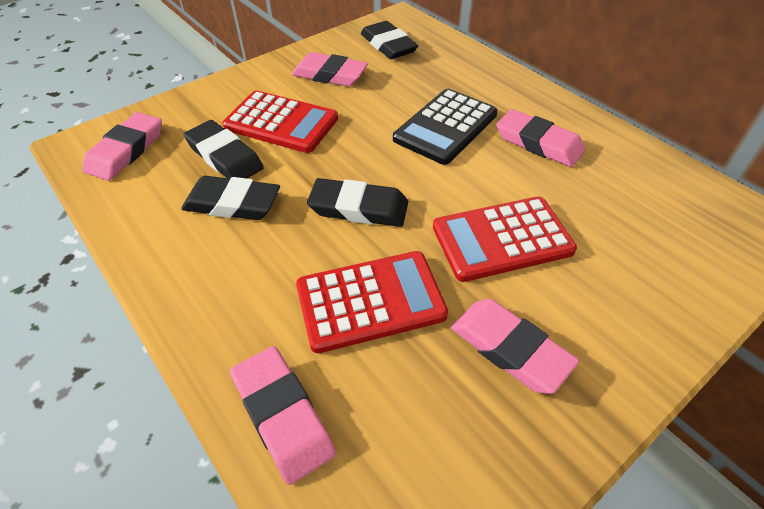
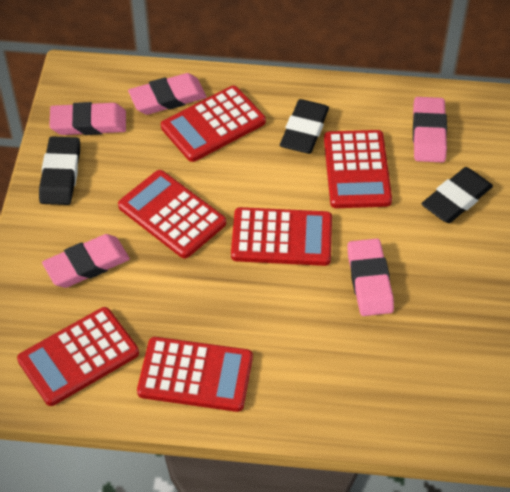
black calculator: 1 -> 0
black eraser: 4 -> 3
red calculator: 3 -> 6

